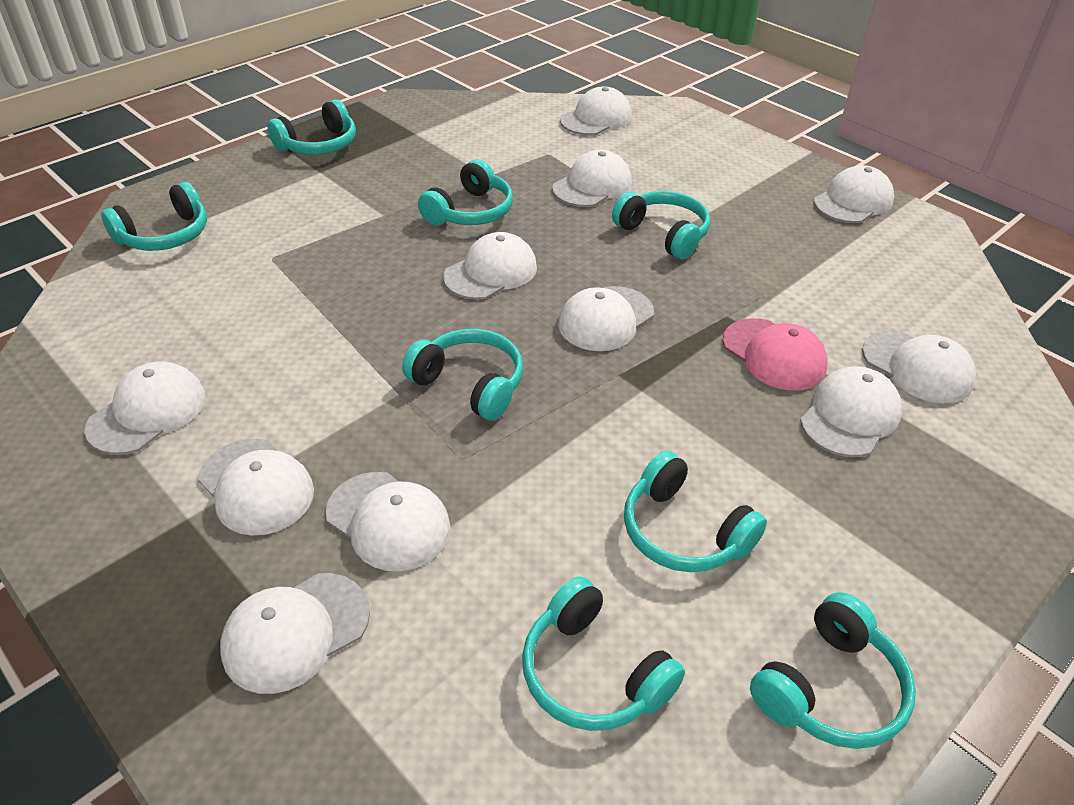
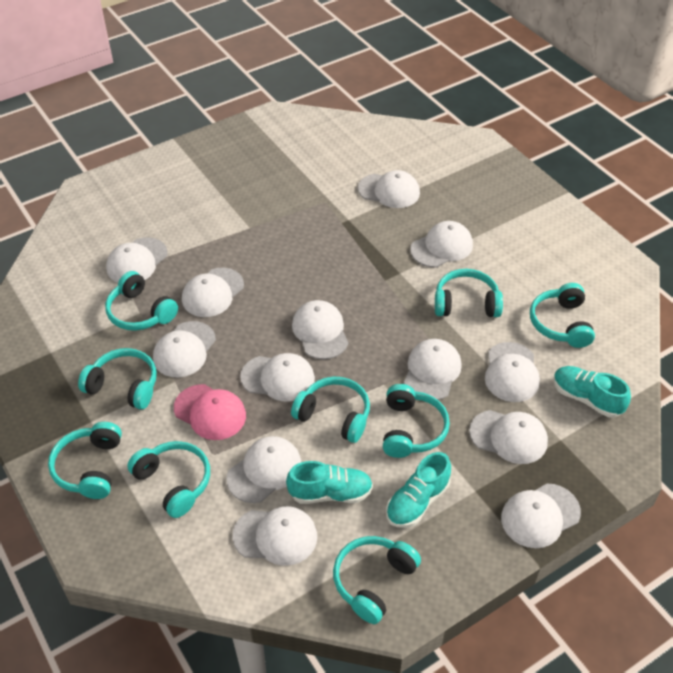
turquoise headphones: 8 -> 9
turquoise shoe: 0 -> 3
white cap: 11 -> 13

